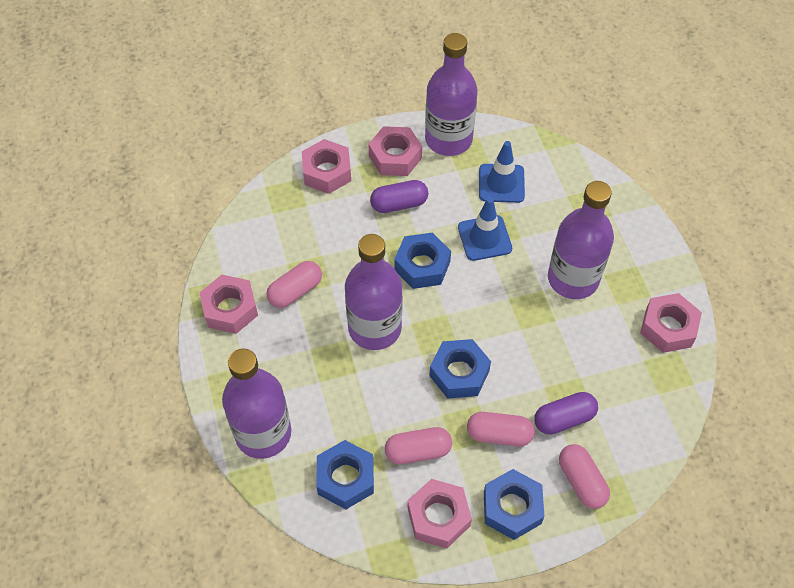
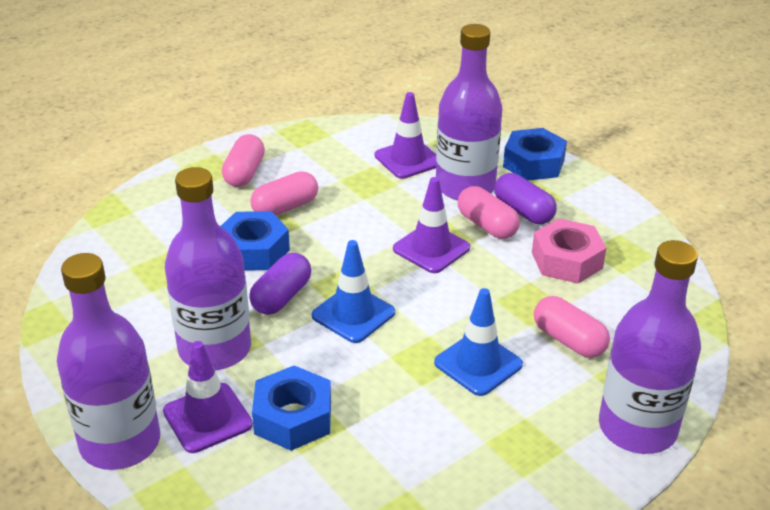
blue nut: 4 -> 3
pink nut: 5 -> 1
purple traffic cone: 0 -> 3

